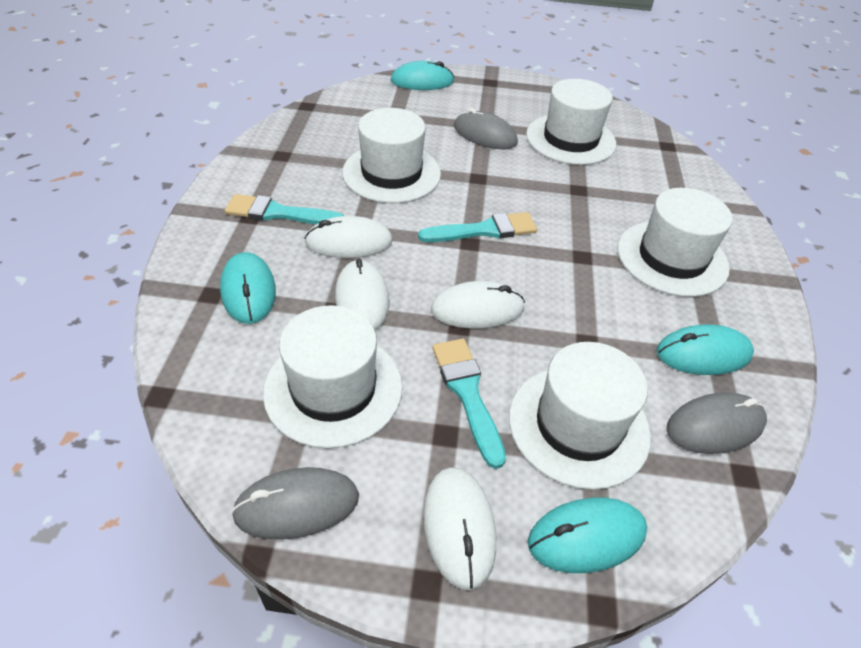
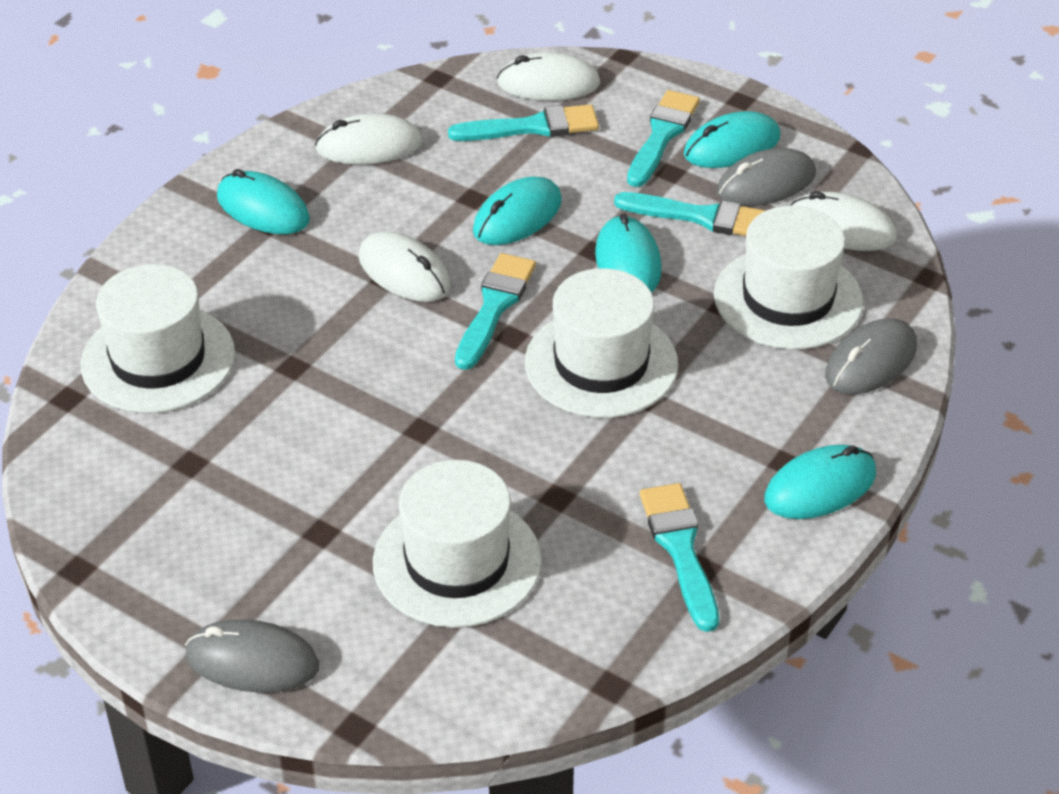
turquoise brush: 3 -> 5
turquoise mouse: 4 -> 5
white hat: 5 -> 4

